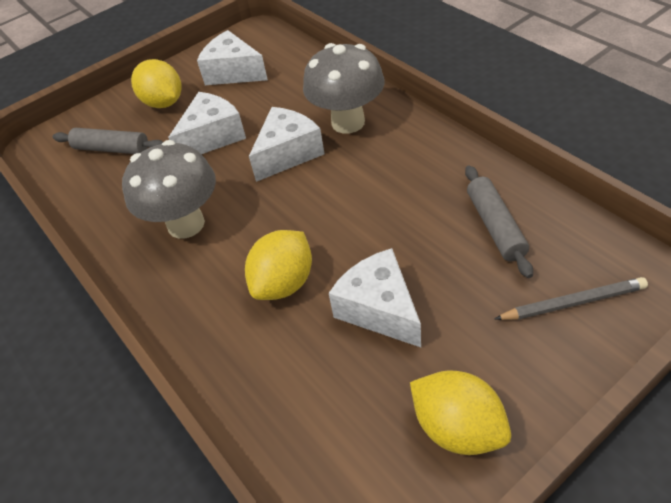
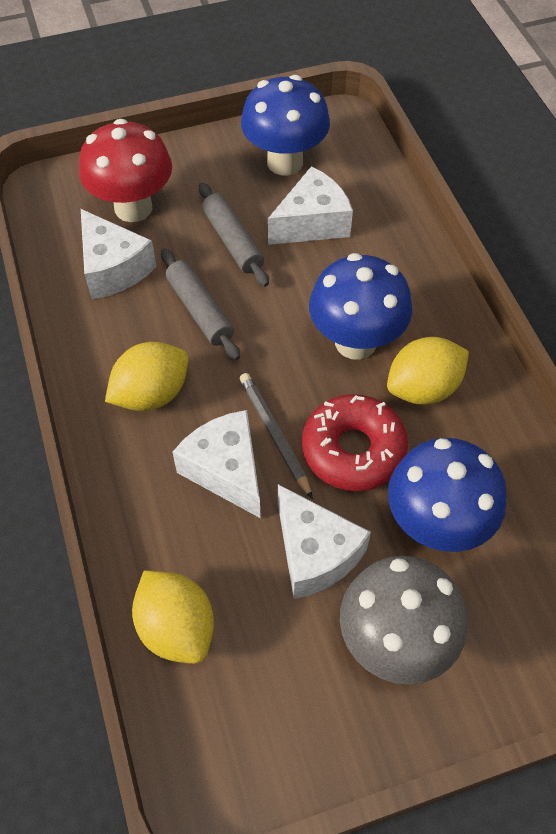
blue mushroom: 0 -> 3
grey mushroom: 2 -> 1
red donut: 0 -> 1
red mushroom: 0 -> 1

